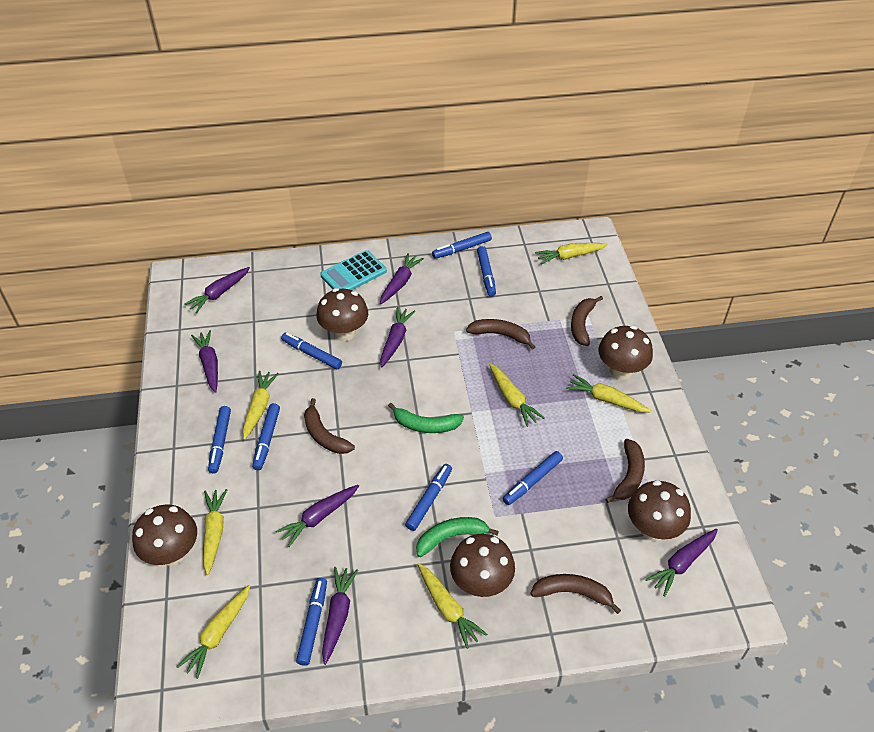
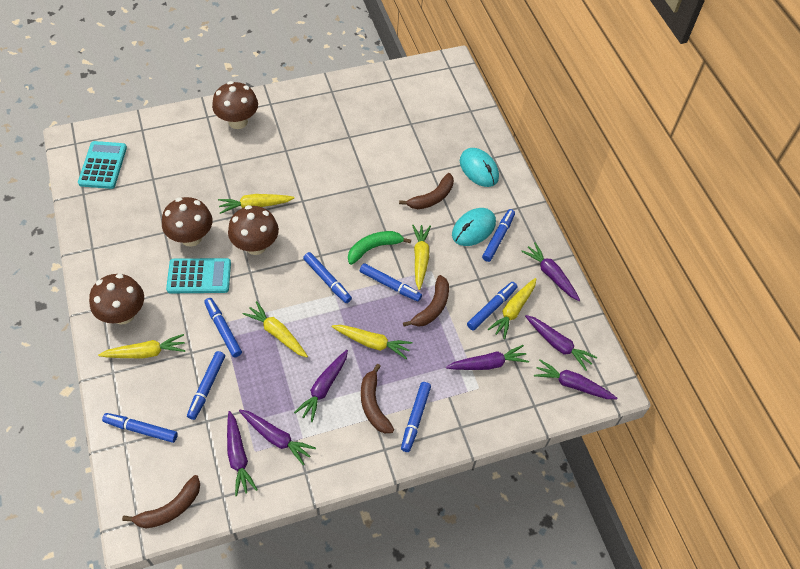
brown banana: 5 -> 4
brown mushroom: 5 -> 4
green banana: 2 -> 1
turquoise calculator: 1 -> 2
turquoise mouse: 0 -> 2
yellow carrot: 7 -> 6

